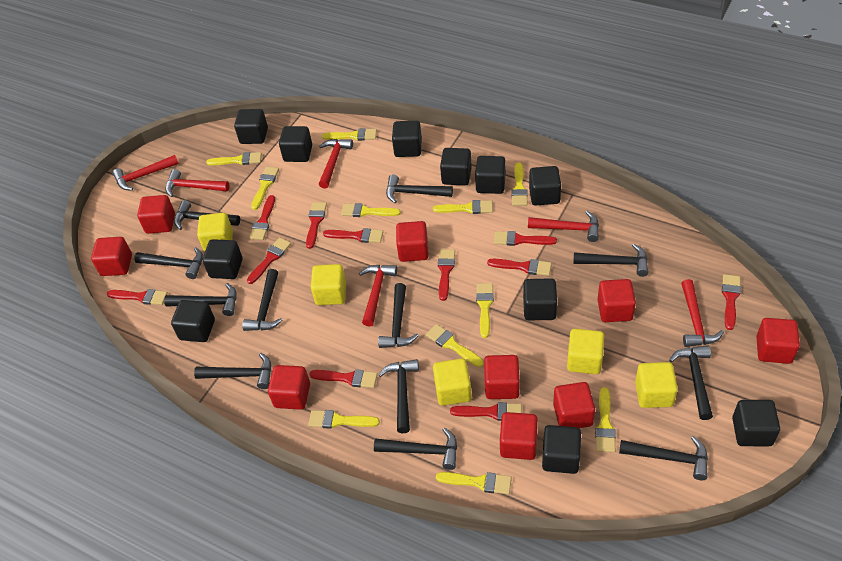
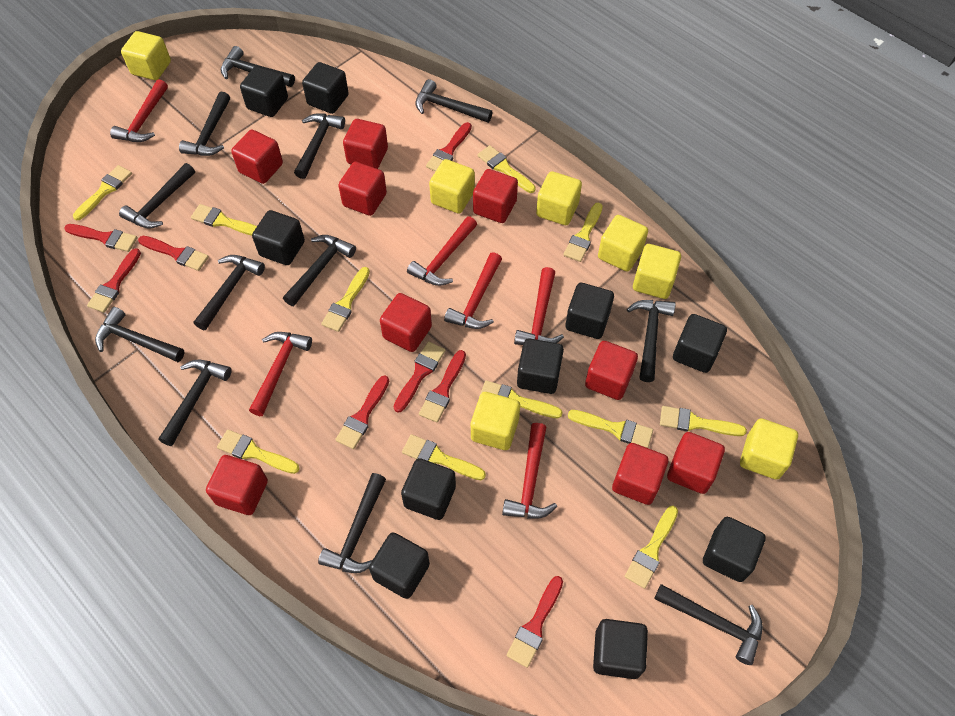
black cube: 11 -> 10
red brush: 11 -> 8
yellow cube: 5 -> 7

